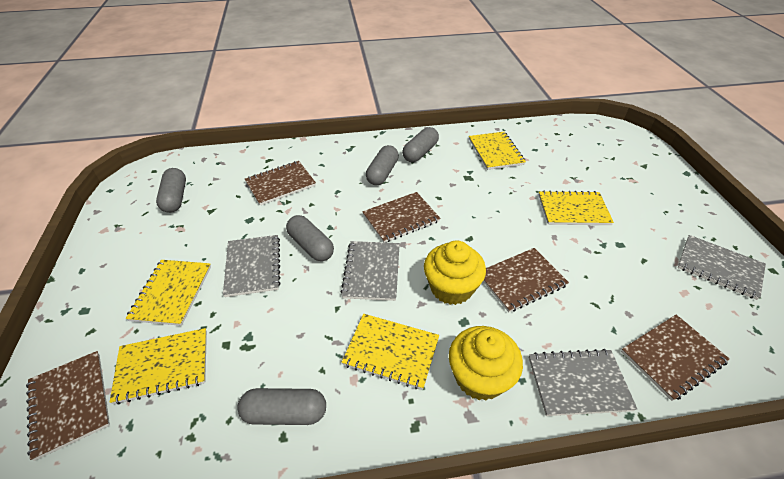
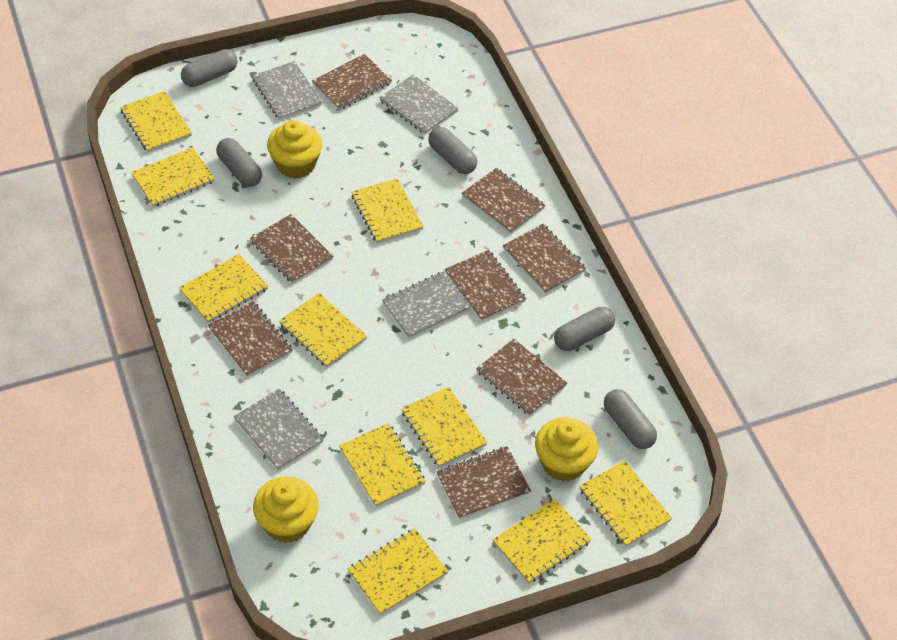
brown notebook: 5 -> 8
yellow cupcake: 2 -> 3
yellow notebook: 5 -> 10

